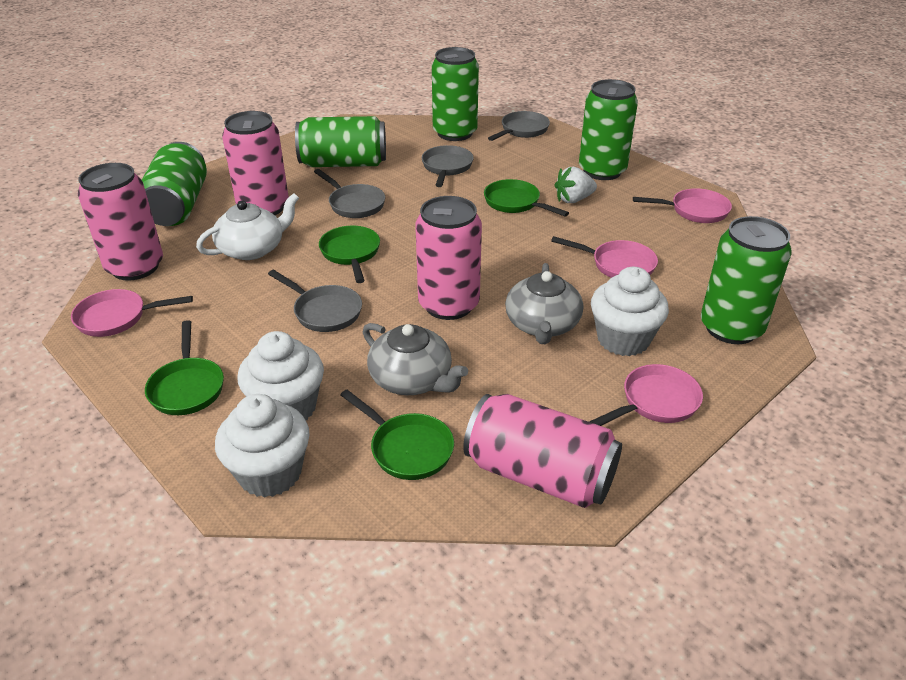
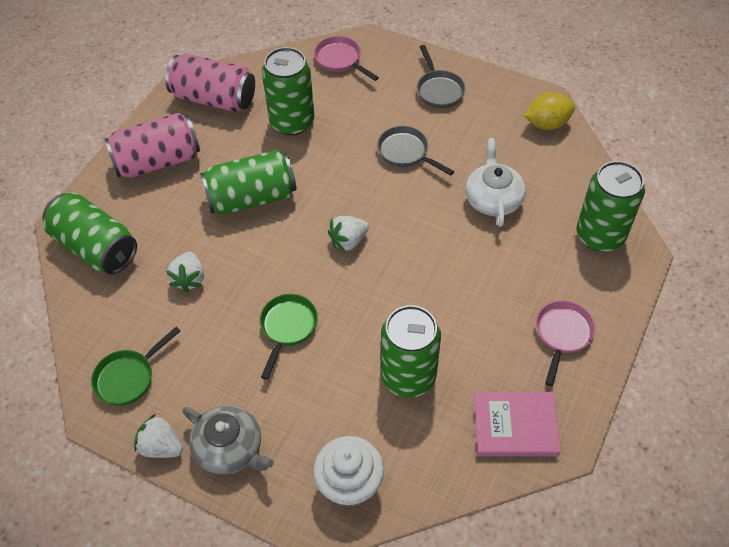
green pan: 4 -> 2
grey pan: 4 -> 2
grey teapot: 2 -> 1
pink book: 0 -> 1
pink can: 4 -> 2
pink pan: 4 -> 2
white cupcake: 3 -> 1
white strawberry: 1 -> 3
yellow lemon: 0 -> 1

